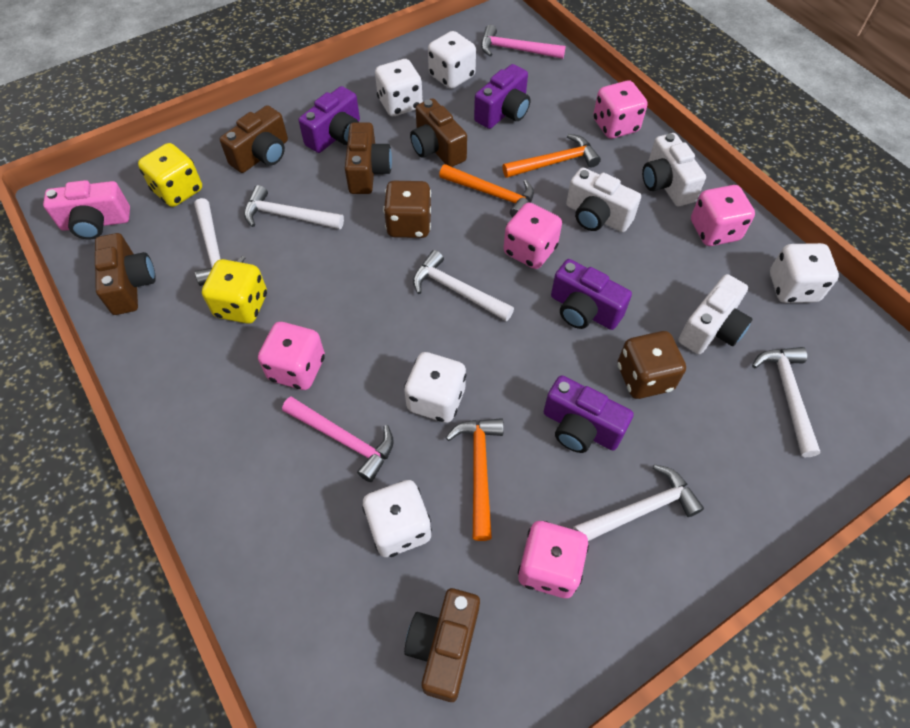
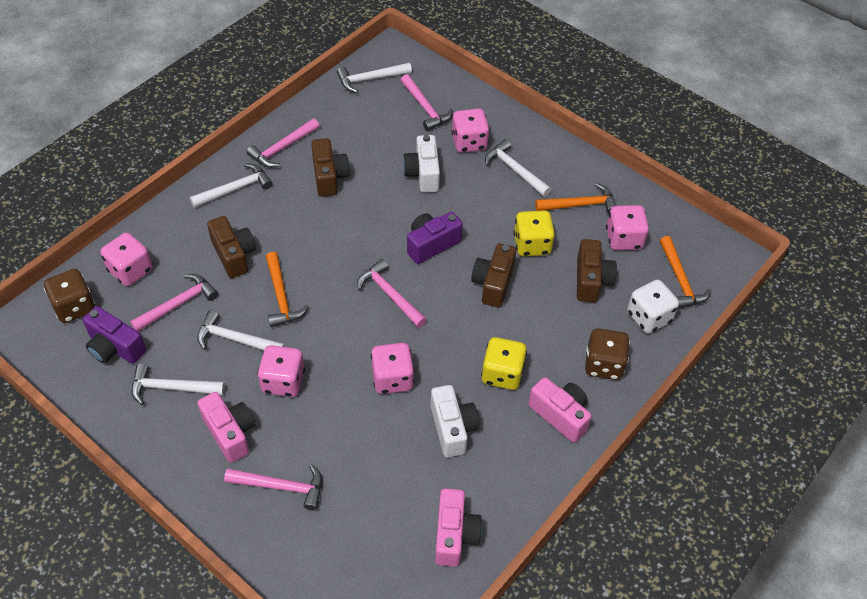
brown camera: 5 -> 4
pink camera: 1 -> 3
pink hammer: 2 -> 5
purple camera: 4 -> 2
white camera: 3 -> 2
white dice: 5 -> 1

